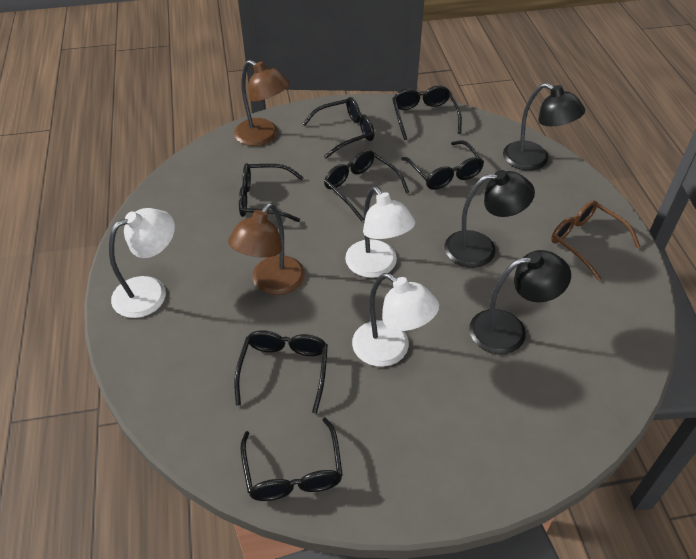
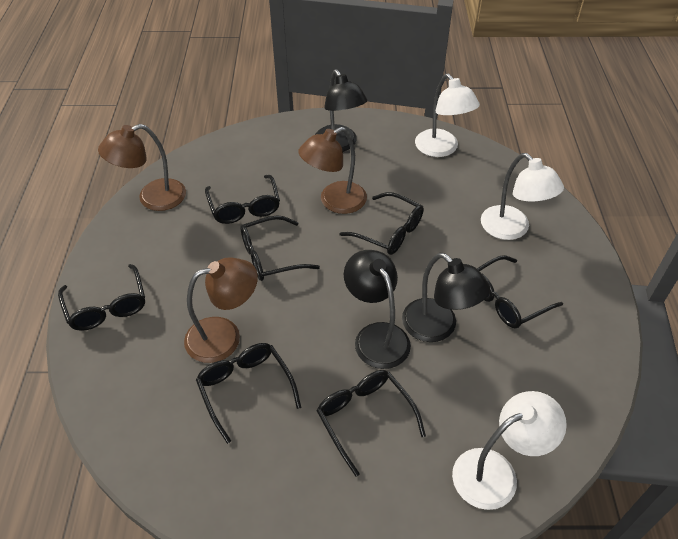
brown glasses: 1 -> 0
brown lamp: 2 -> 3

